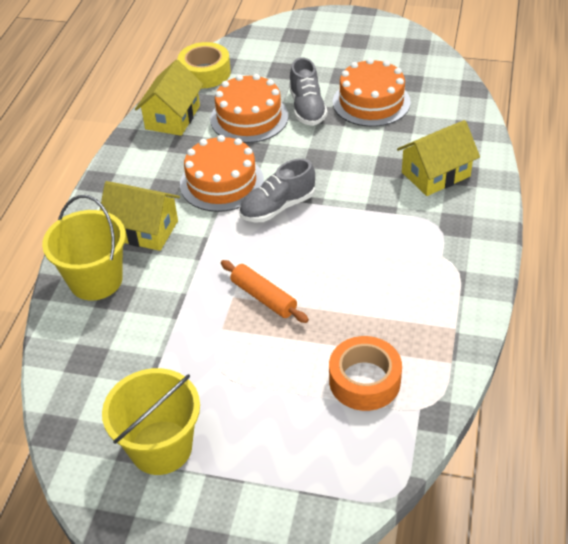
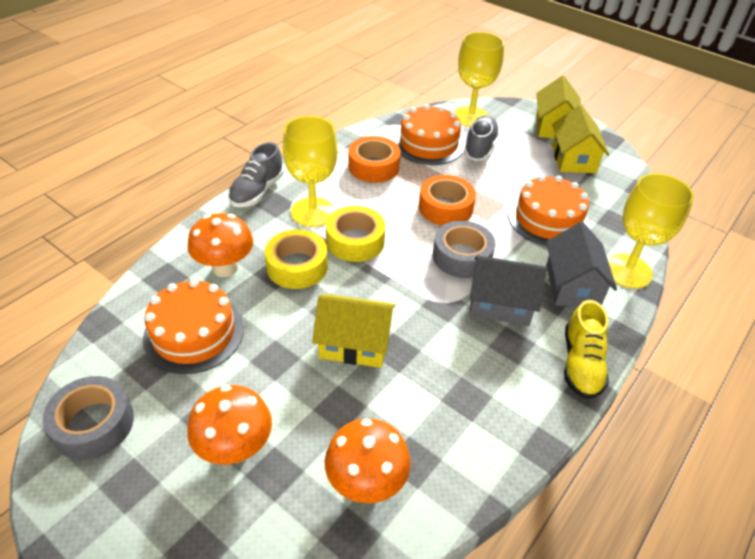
grey house: 0 -> 2
grey tape: 0 -> 2
orange mushroom: 0 -> 3
orange rolling pin: 1 -> 0
orange tape: 1 -> 2
yellow bucket: 2 -> 0
yellow goblet: 0 -> 3
yellow shoe: 0 -> 1
yellow tape: 1 -> 2

